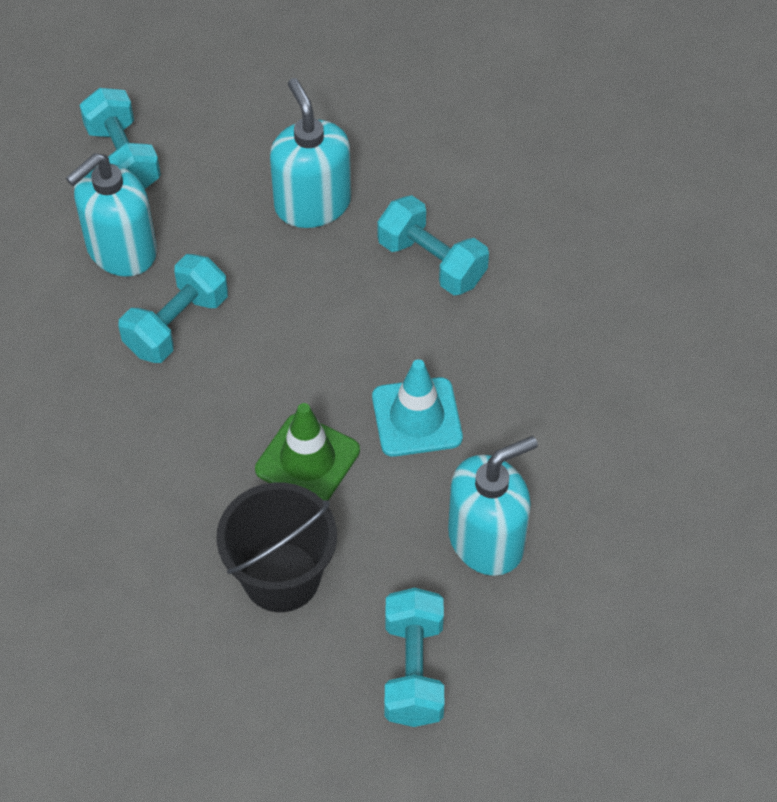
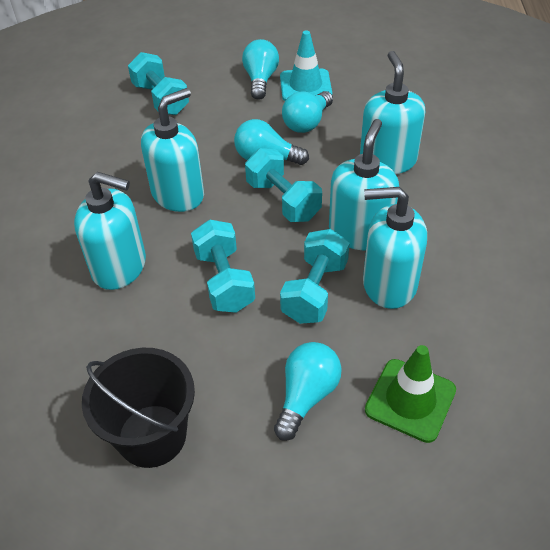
turquoise light bulb: 0 -> 4
turquoise soap dispenser: 3 -> 5

